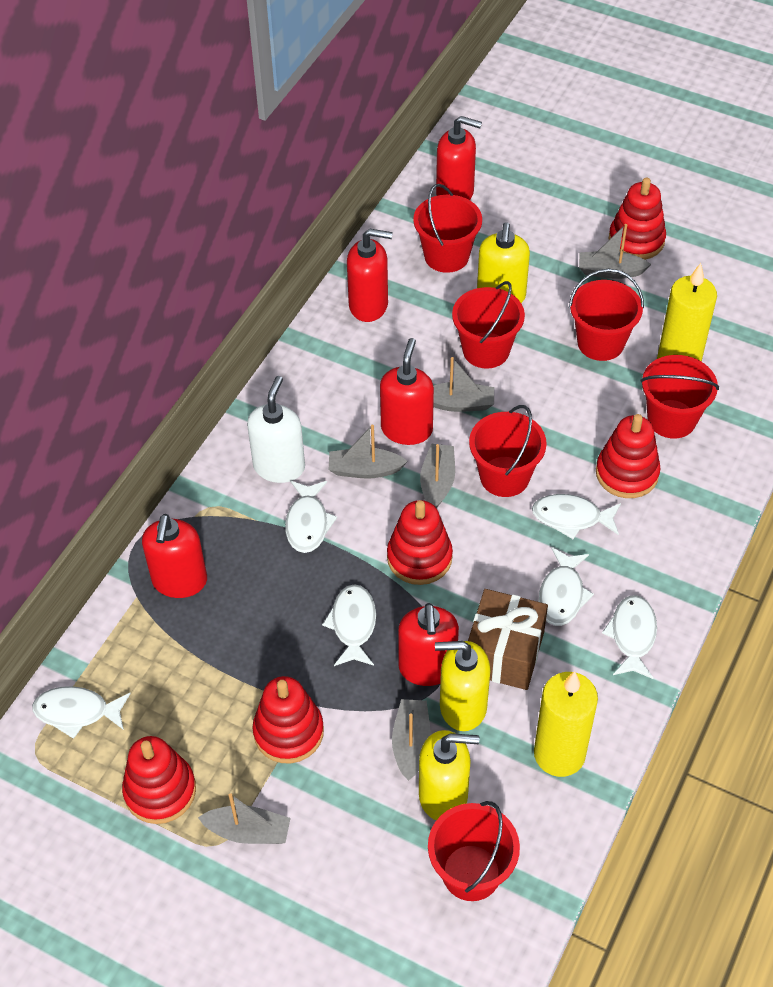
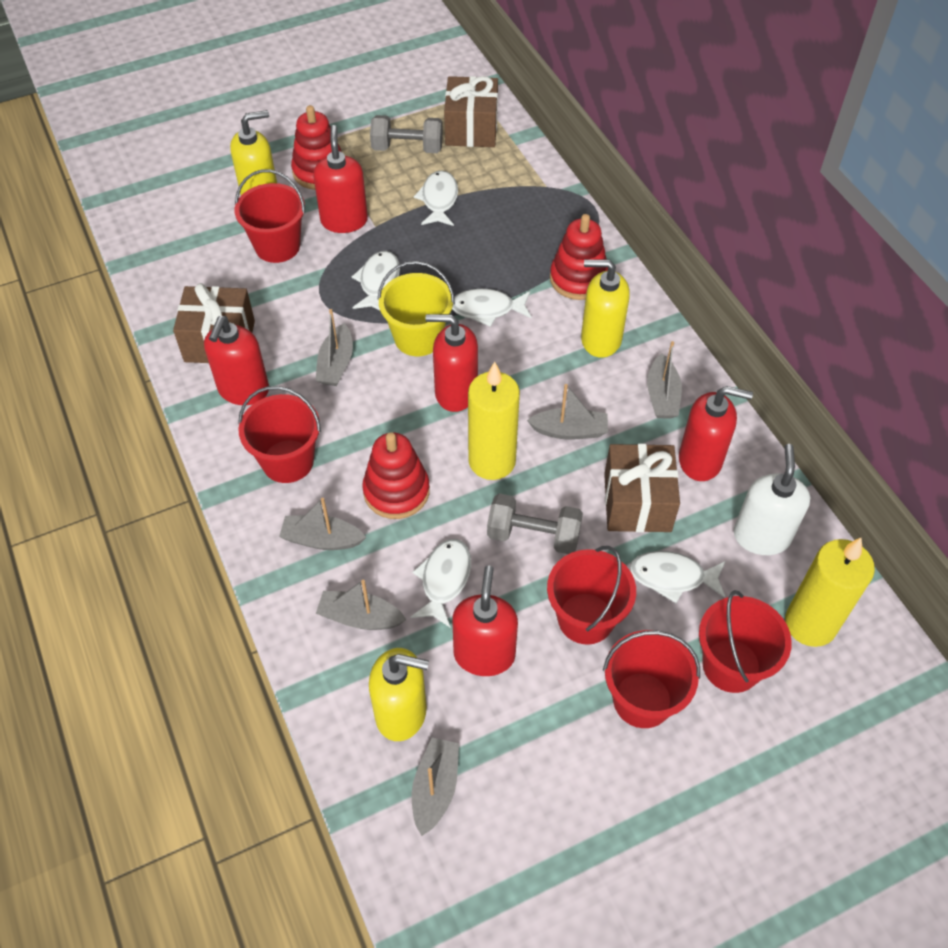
brown gift: 1 -> 3
grey dumbbell: 0 -> 2
red bucket: 6 -> 5
red stacking toy: 5 -> 3
white fish: 6 -> 5
yellow bucket: 0 -> 1

